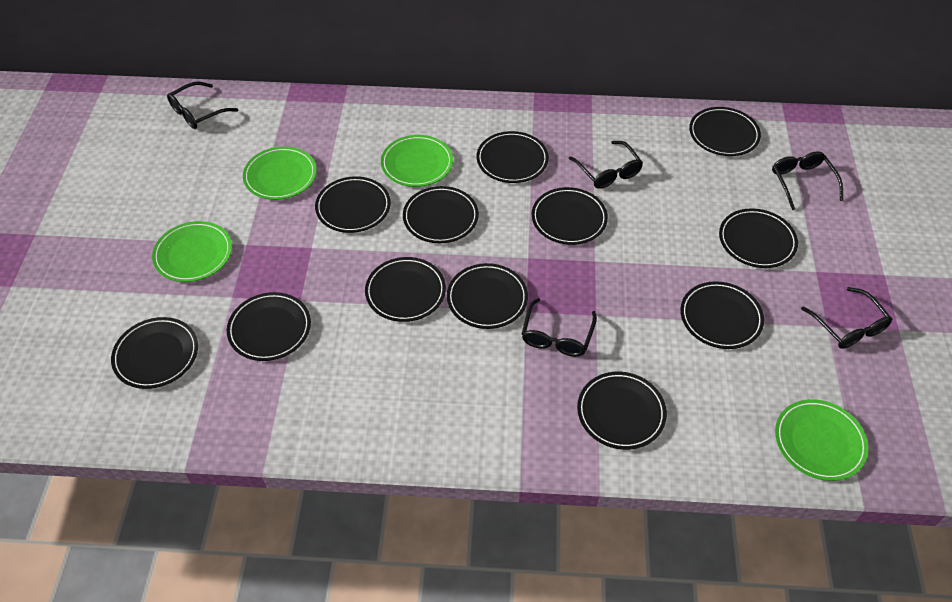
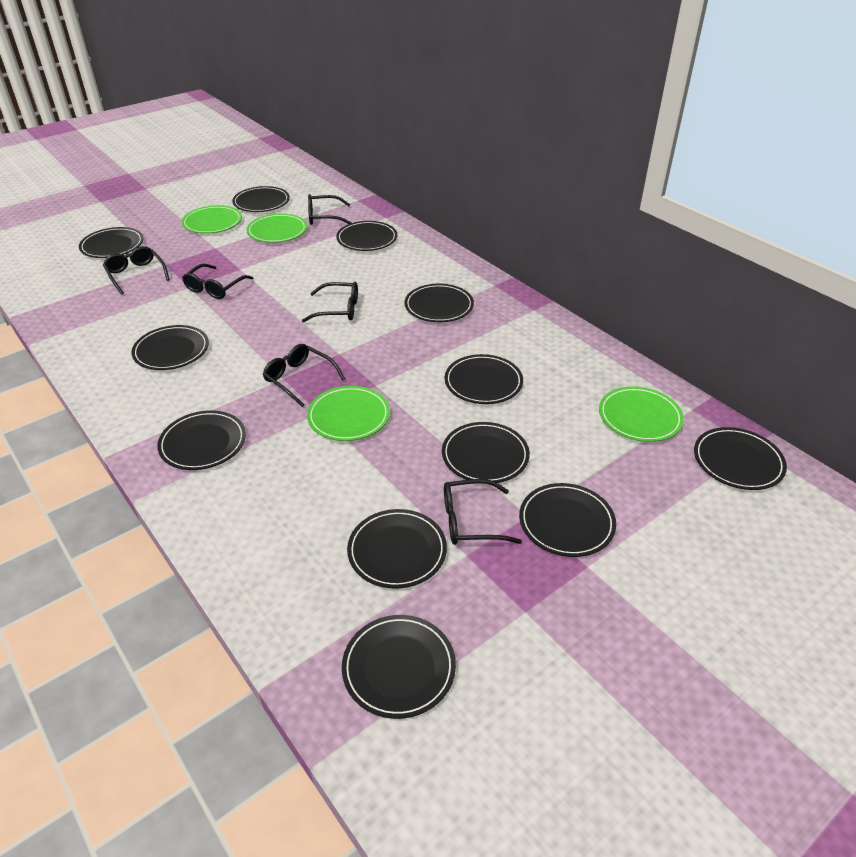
black glasses: 5 -> 6

